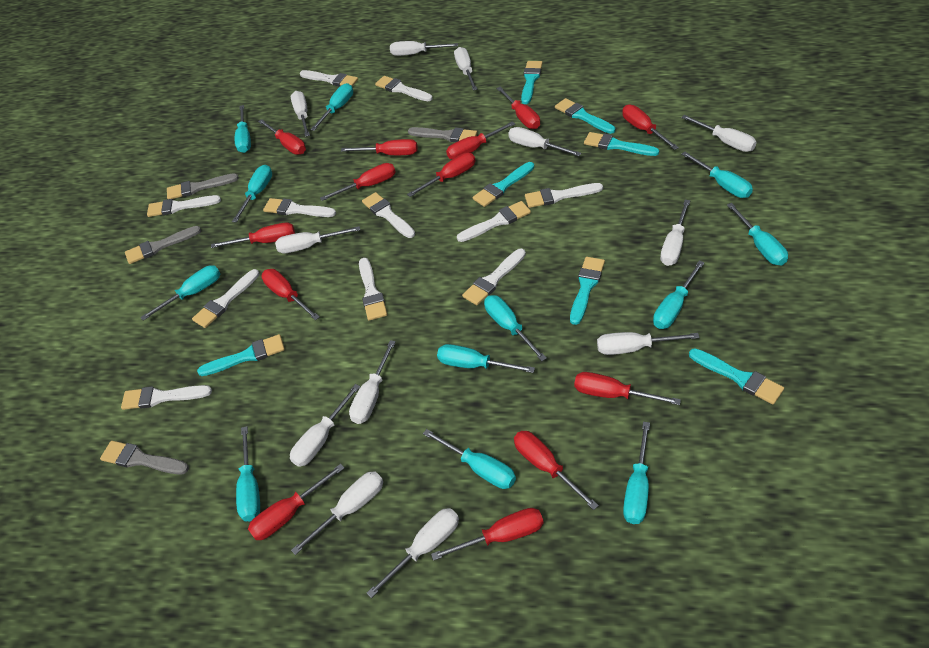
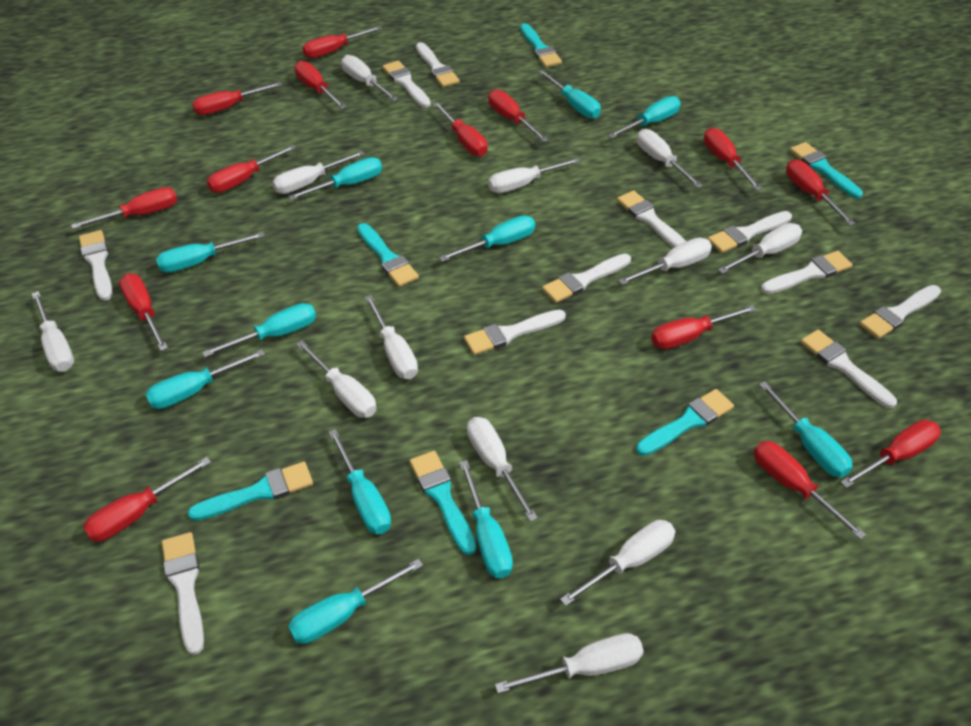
grey brush: 4 -> 0
red screwdriver: 13 -> 14
turquoise brush: 7 -> 6
turquoise screwdriver: 12 -> 11

